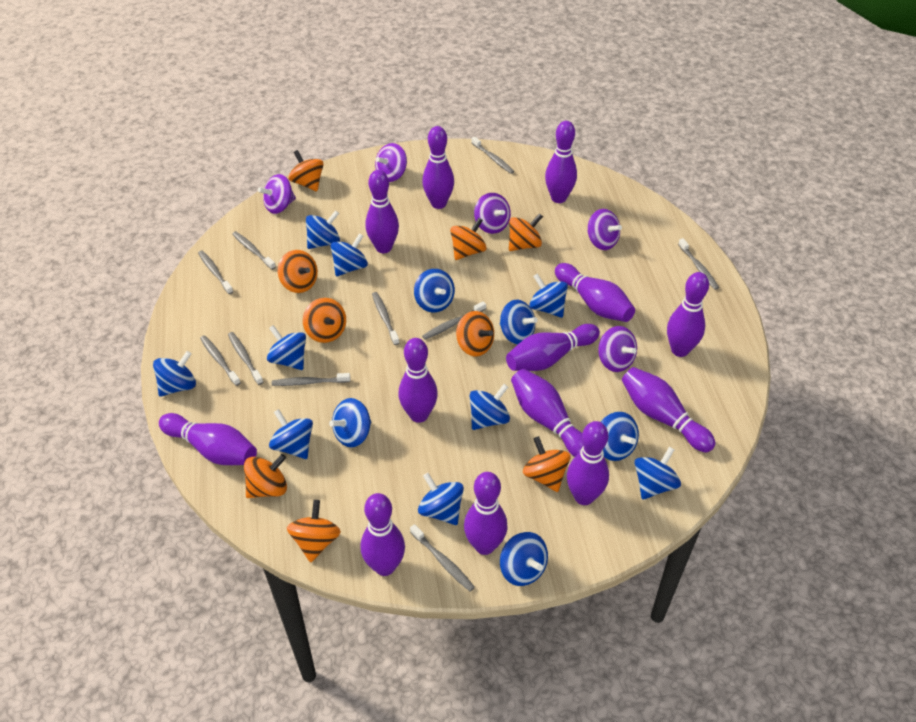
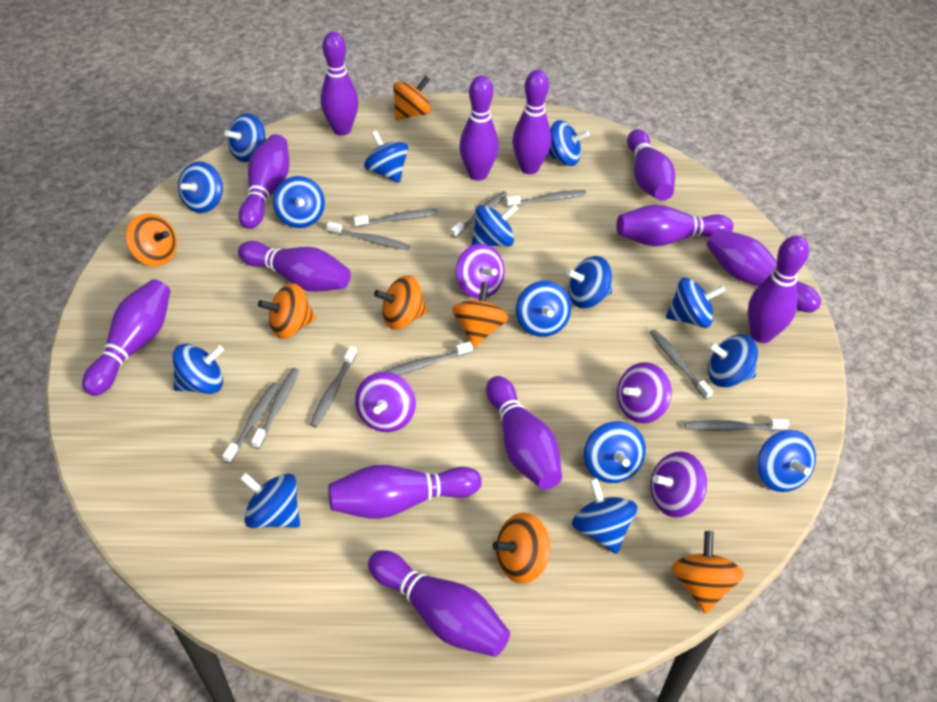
blue spinning top: 14 -> 15
orange spinning top: 9 -> 7
purple spinning top: 5 -> 4

